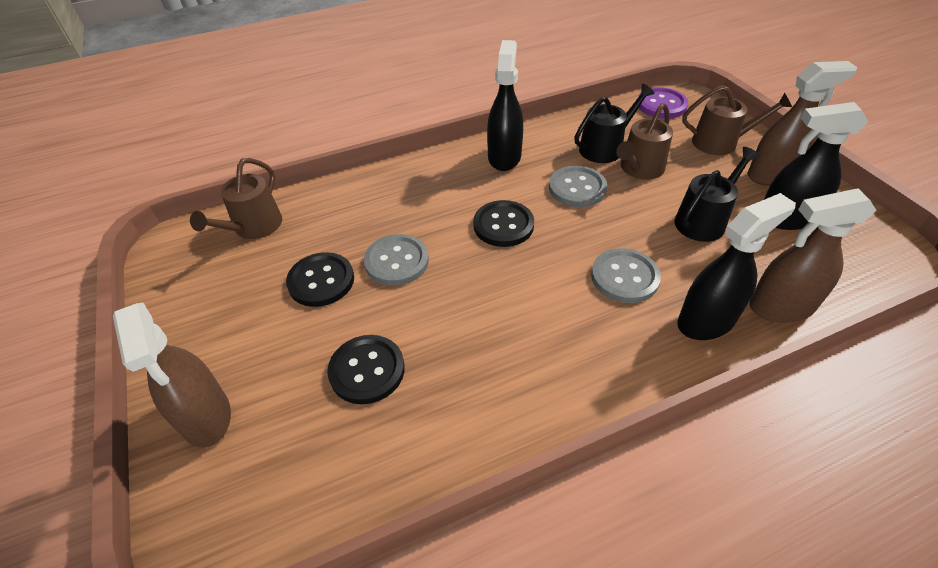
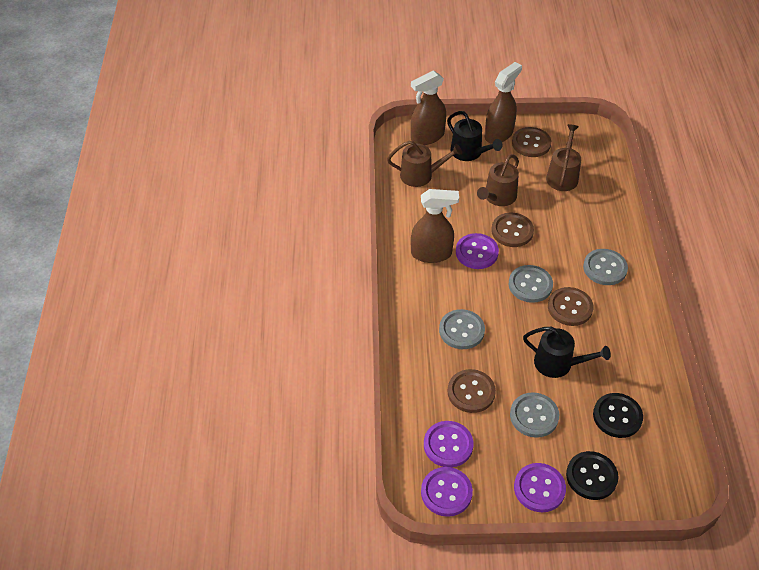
black button: 3 -> 2
black spray bottle: 3 -> 0
brown button: 0 -> 4
grey button: 3 -> 4
purple button: 1 -> 4

